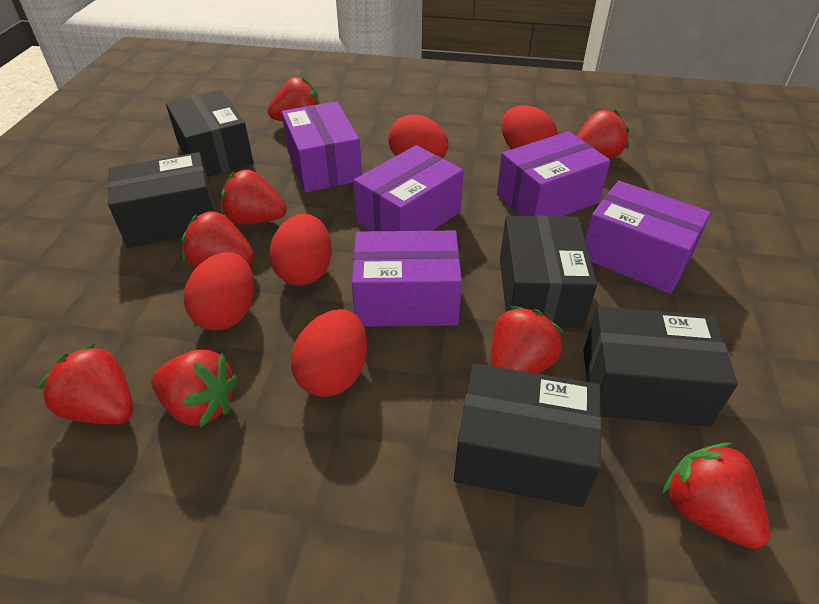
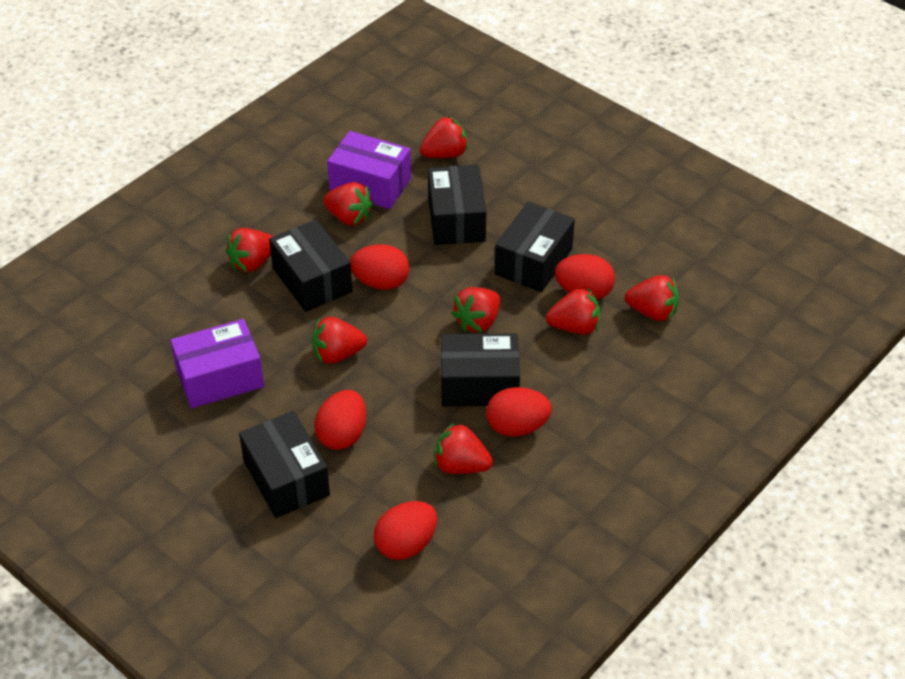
purple box: 5 -> 2

